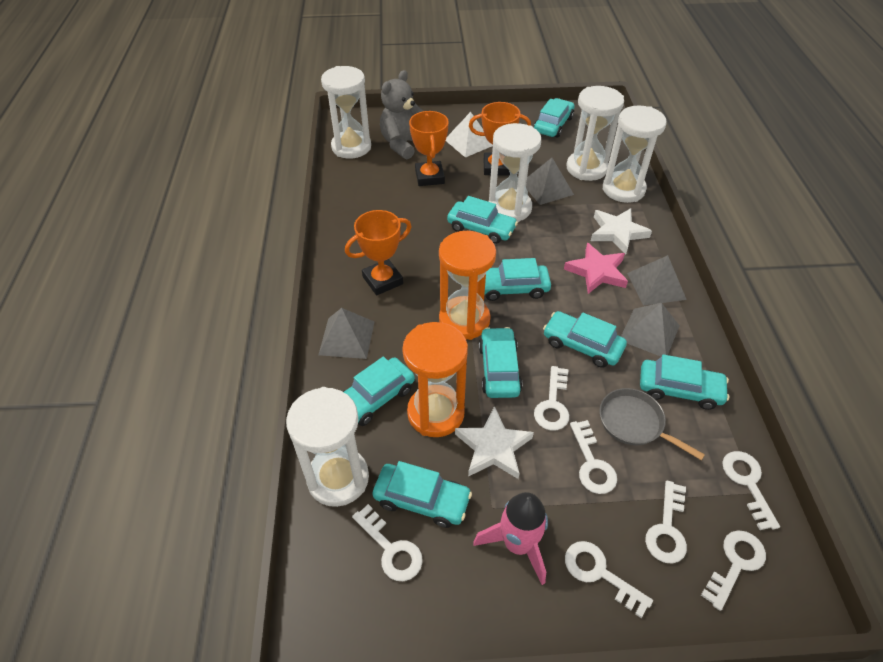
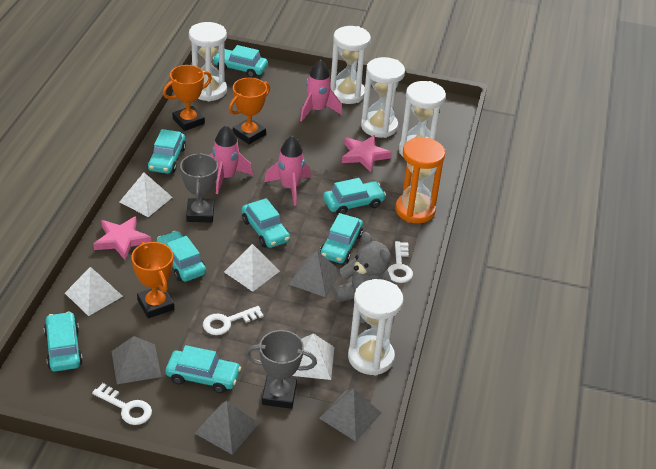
grey pan: 1 -> 0
grey trophy: 0 -> 2
orange hourglass: 2 -> 1
pink rocket: 1 -> 3
pink star: 1 -> 2
white key: 7 -> 3
white pyramid: 1 -> 4
white star: 2 -> 0

